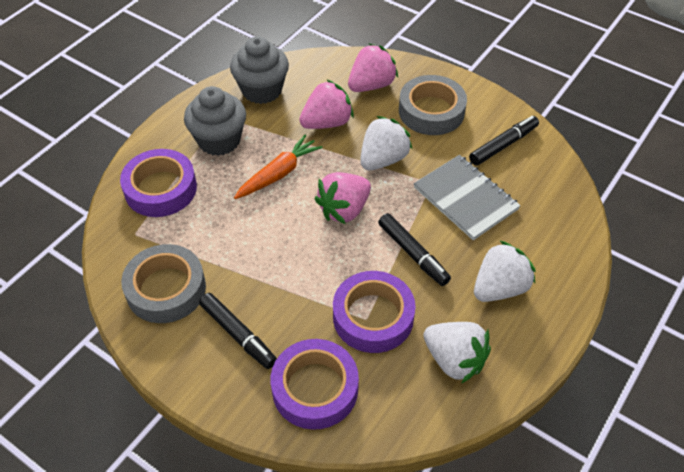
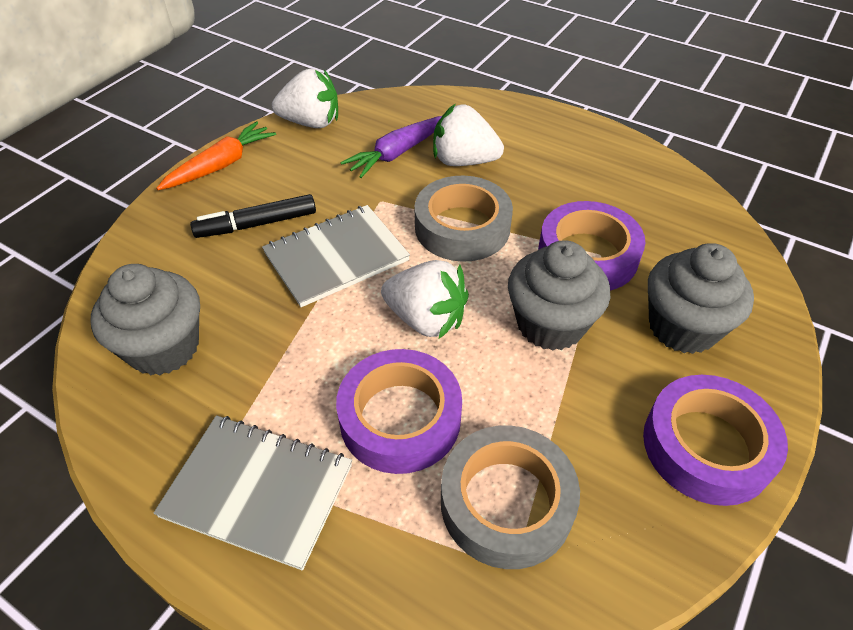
black marker: 3 -> 1
grey cupcake: 2 -> 3
grey notebook: 1 -> 2
pink strawberry: 3 -> 0
purple carrot: 0 -> 1

